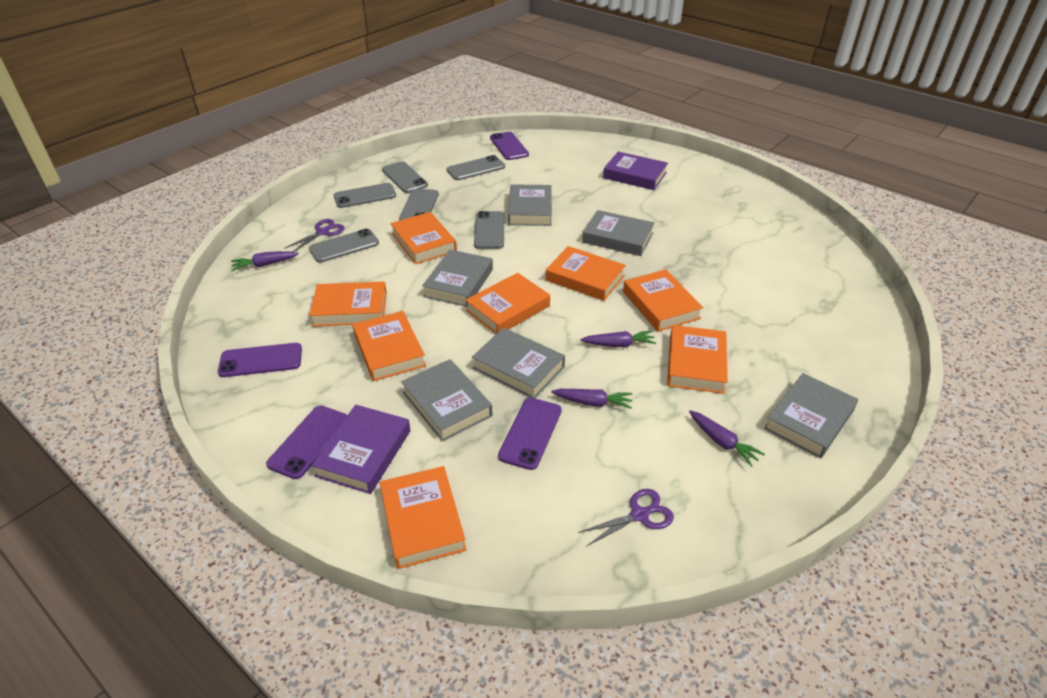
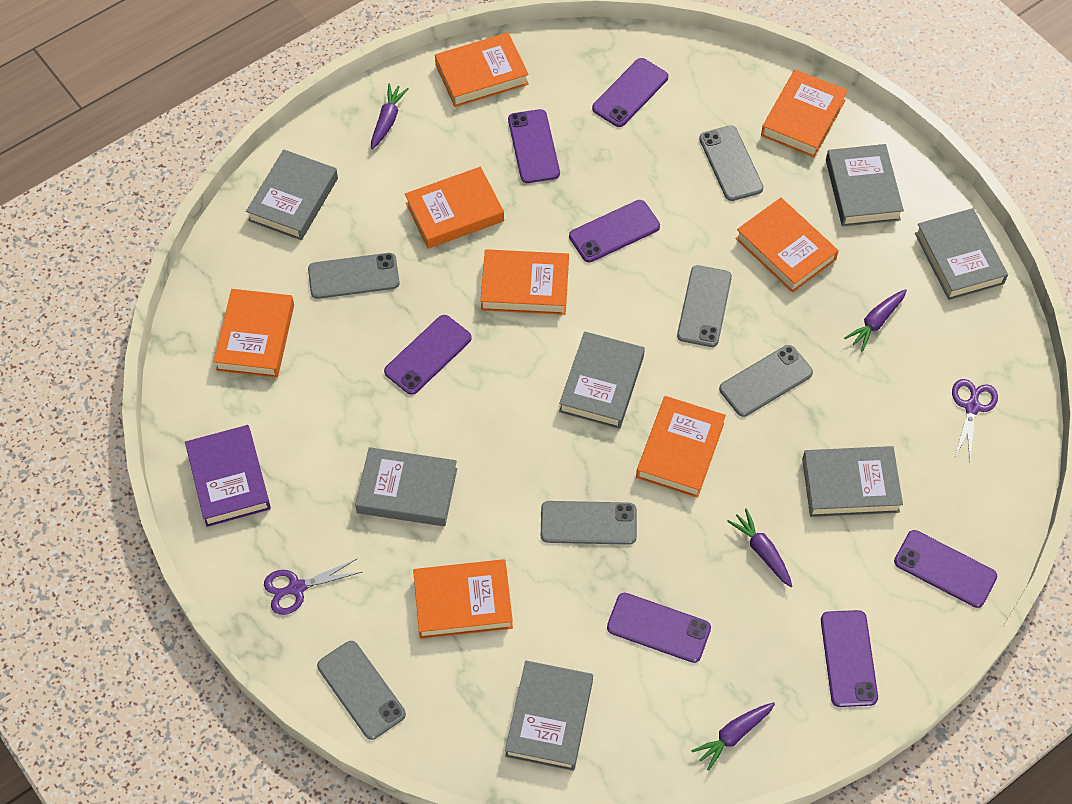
grey book: 6 -> 7
purple book: 2 -> 1
purple phone: 4 -> 7

